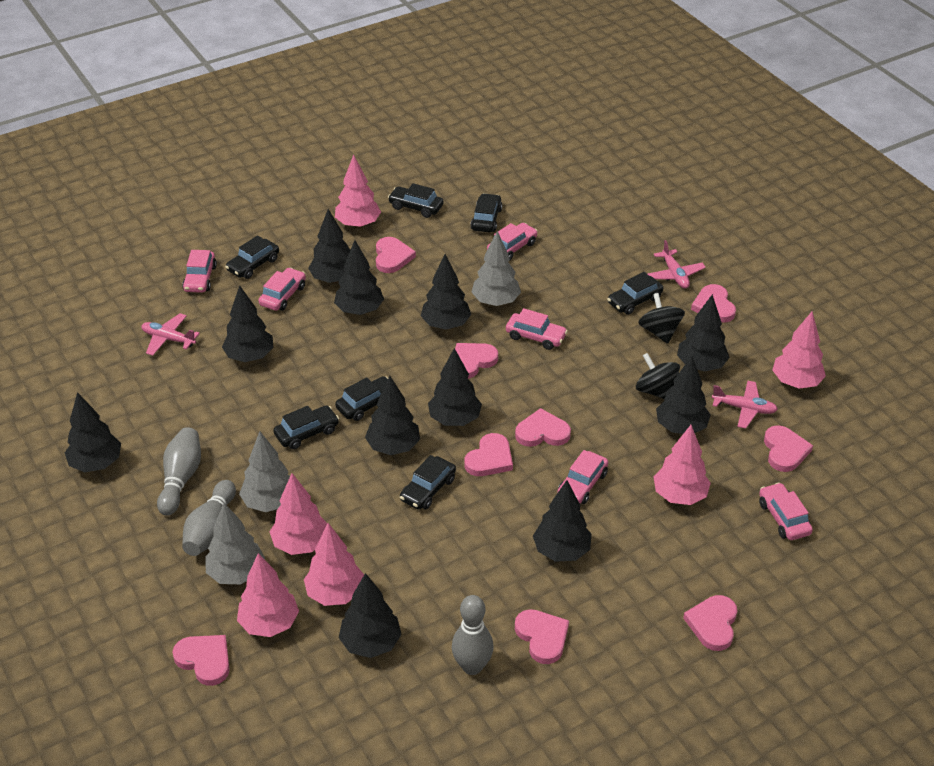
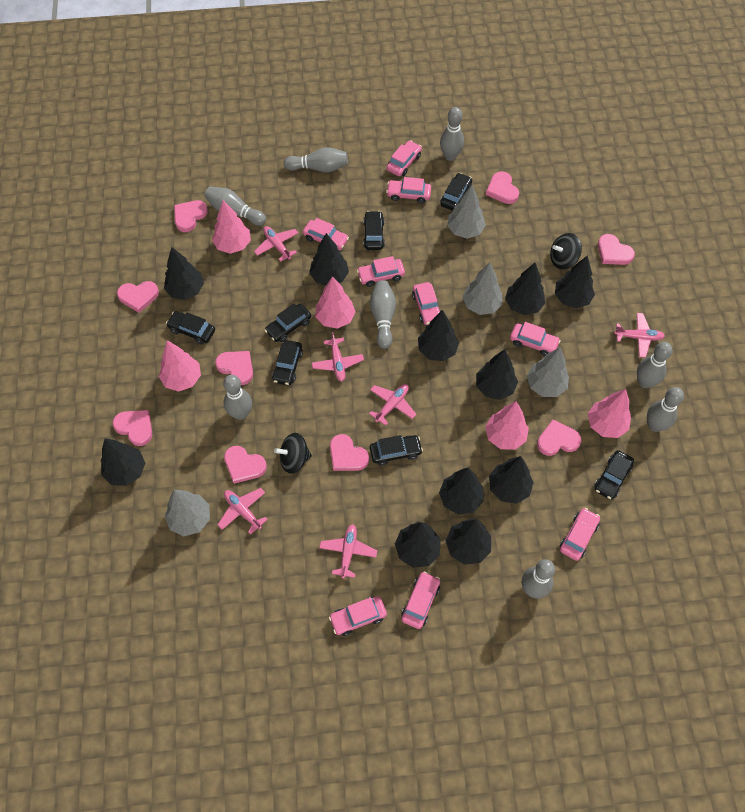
grey bowling pin: 3 -> 8
grey tree: 3 -> 4
pink car: 6 -> 9
pink plane: 3 -> 6
pink tree: 6 -> 5

